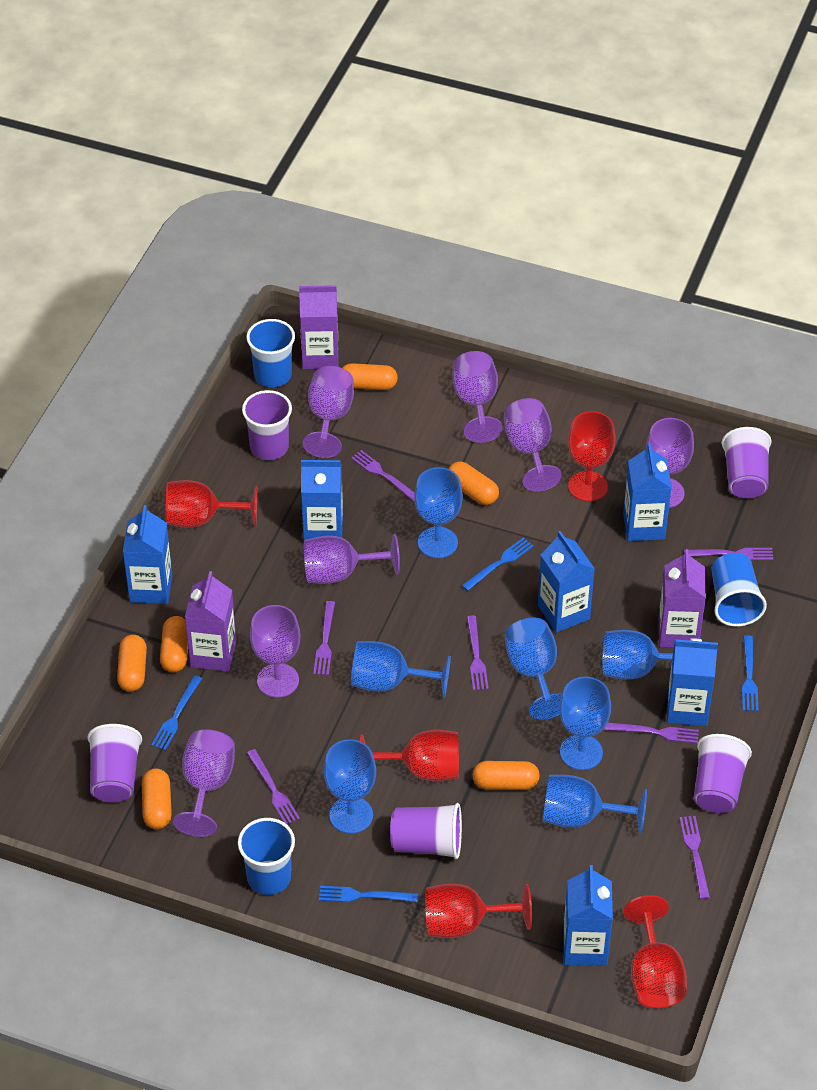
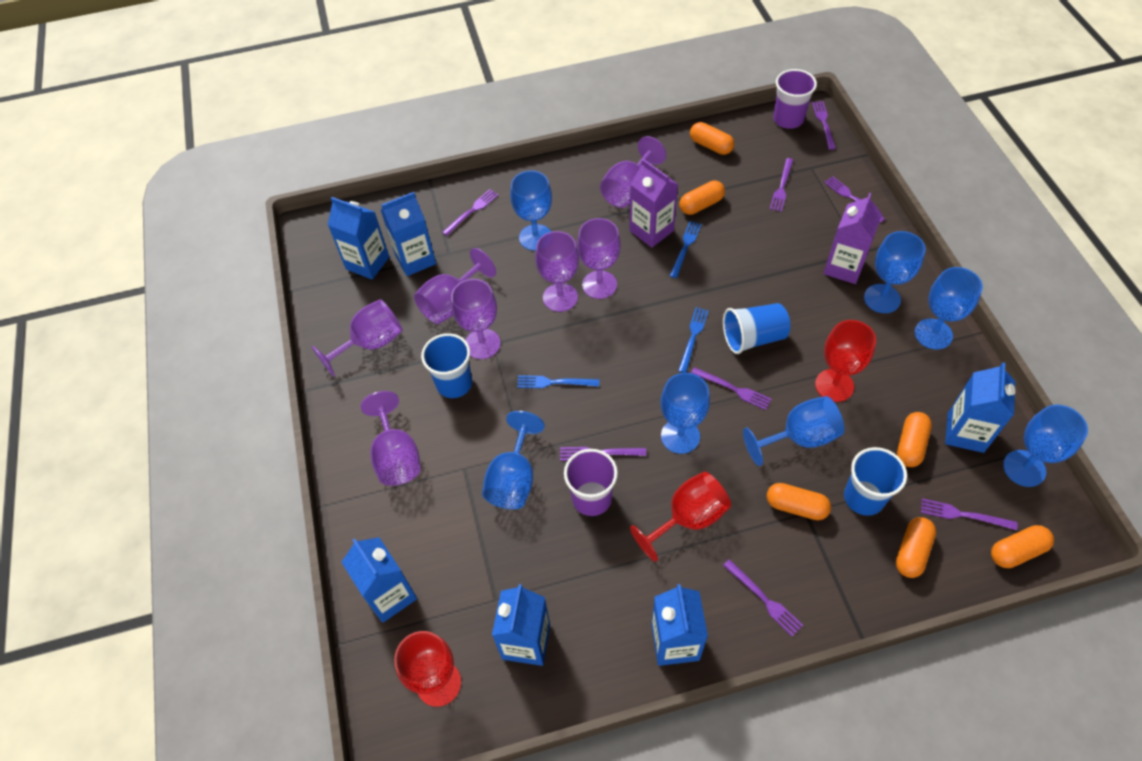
blue fork: 4 -> 3
purple carton: 3 -> 2
purple cup: 5 -> 2
purple fork: 7 -> 8
red goblet: 5 -> 3

